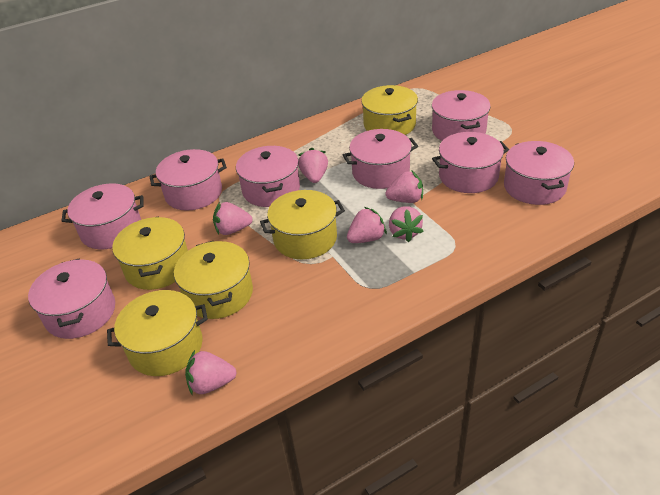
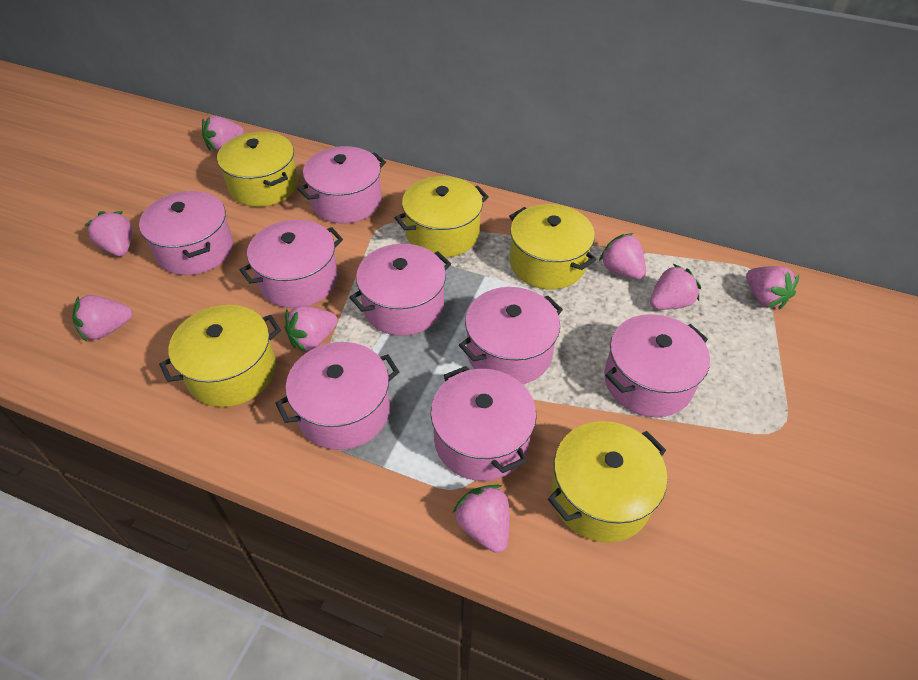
pink strawberry: 6 -> 8

